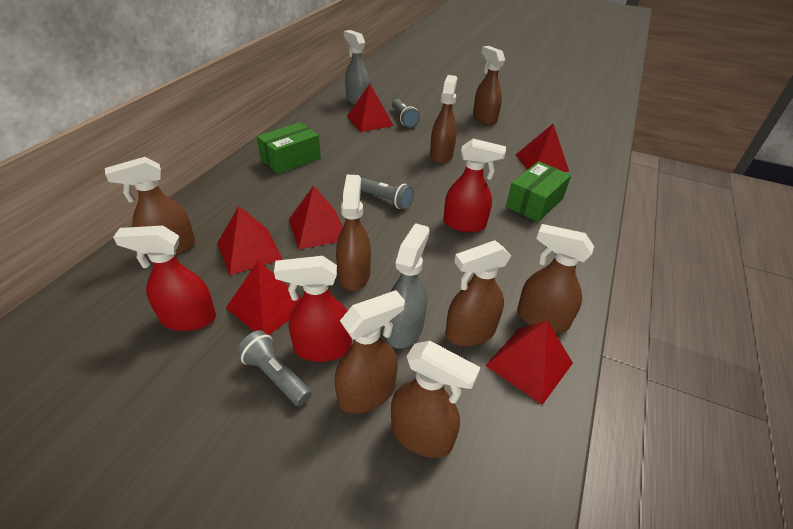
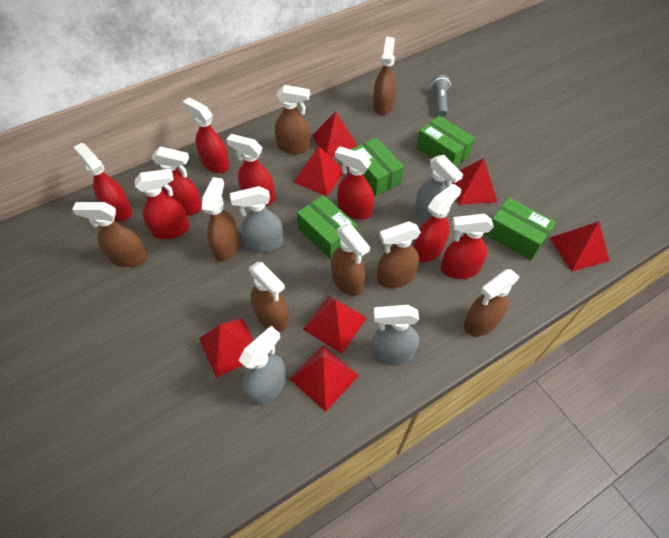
green box: 2 -> 4
grey flashlight: 3 -> 1
grey spray bottle: 2 -> 4
red pyramid: 6 -> 7
red spray bottle: 3 -> 8

